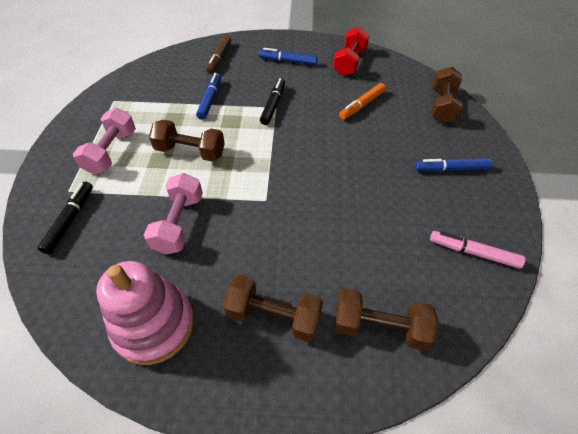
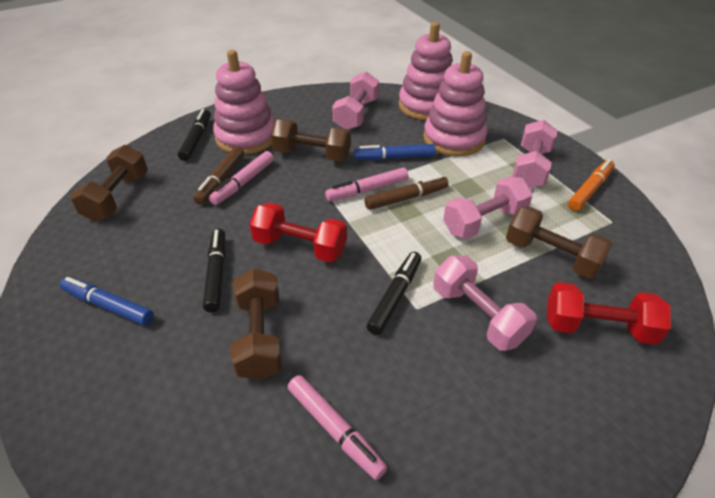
black marker: 2 -> 3
blue marker: 3 -> 2
brown marker: 1 -> 2
pink dumbbell: 2 -> 4
pink marker: 1 -> 3
pink stacking toy: 1 -> 3
red dumbbell: 1 -> 2

